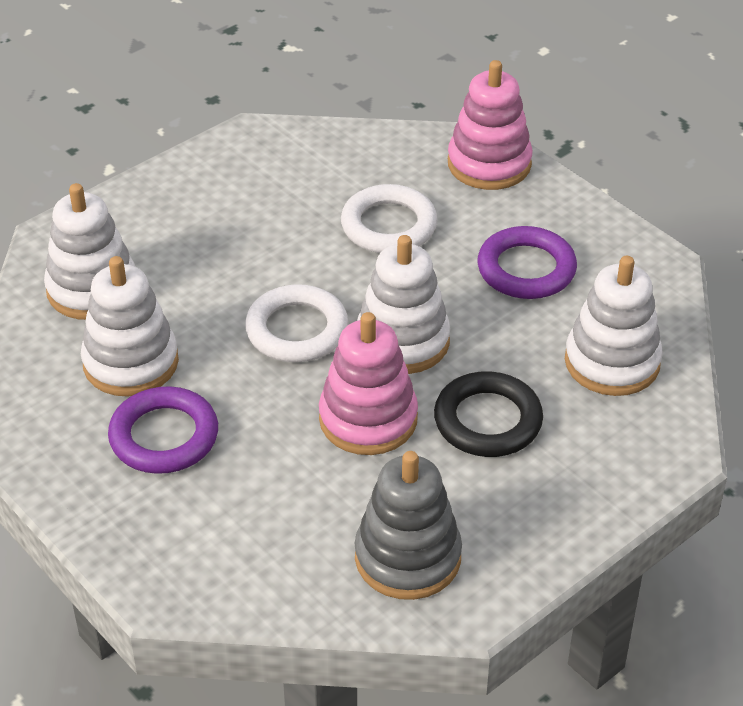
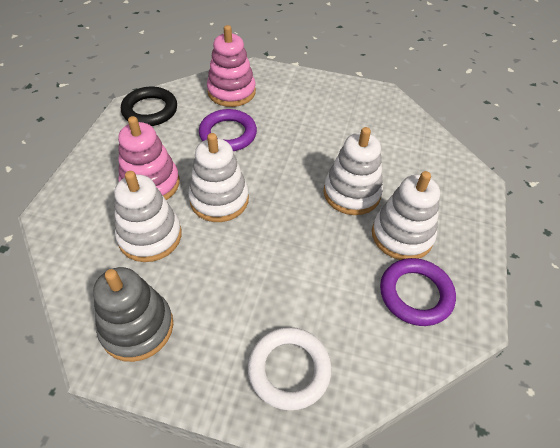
white ring: 2 -> 1

